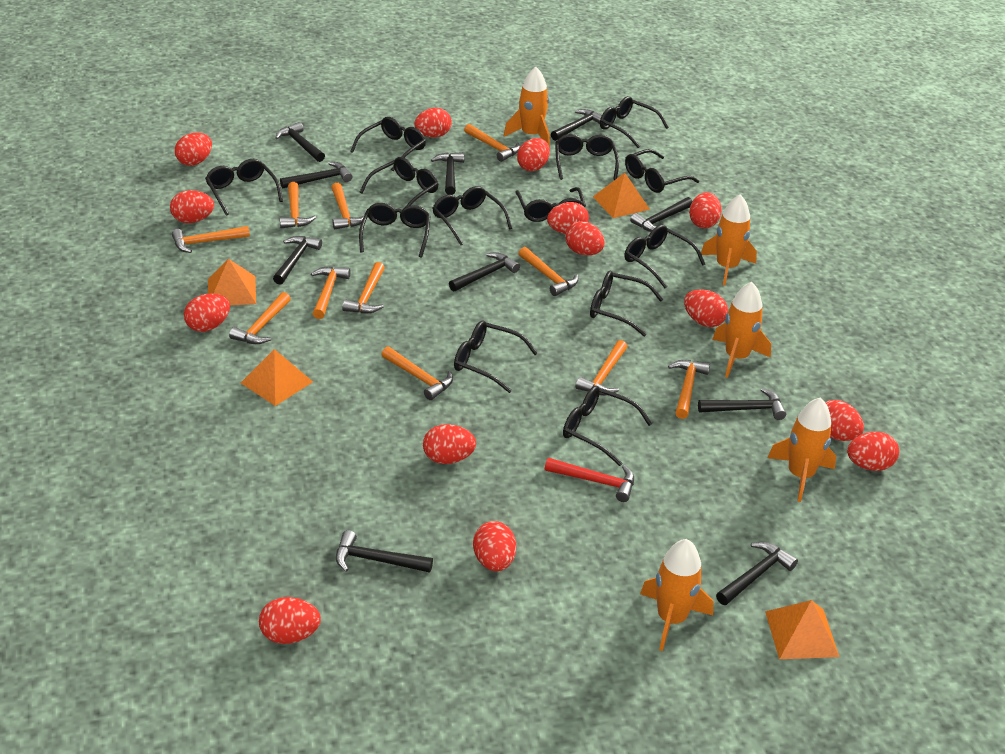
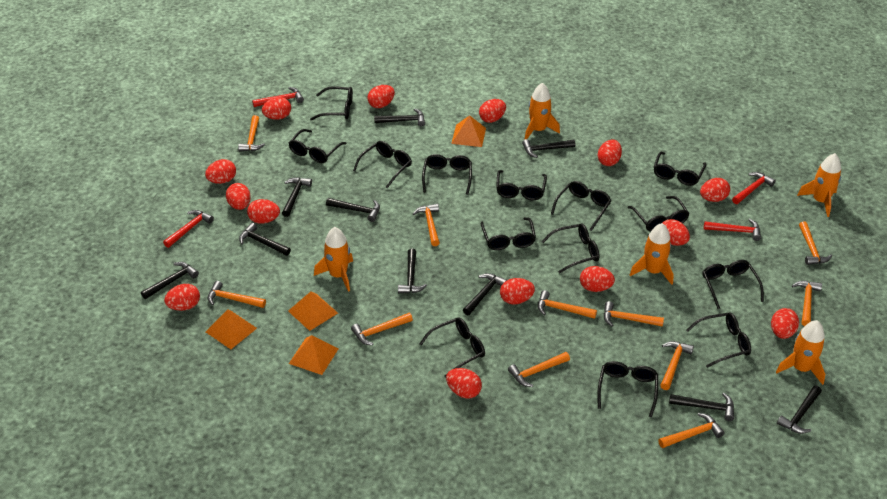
black glasses: 13 -> 14
red hammer: 1 -> 4

